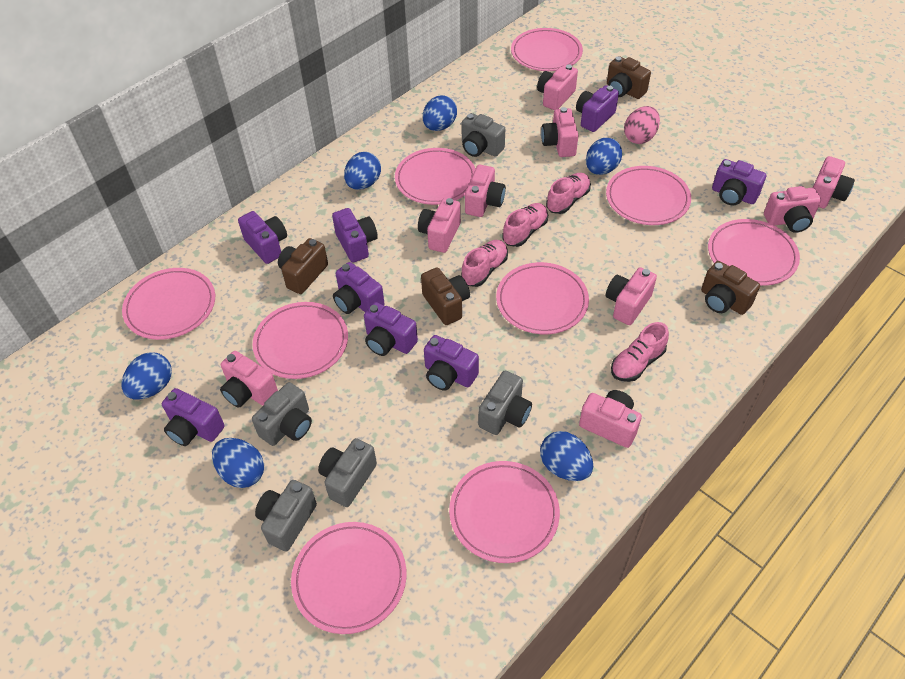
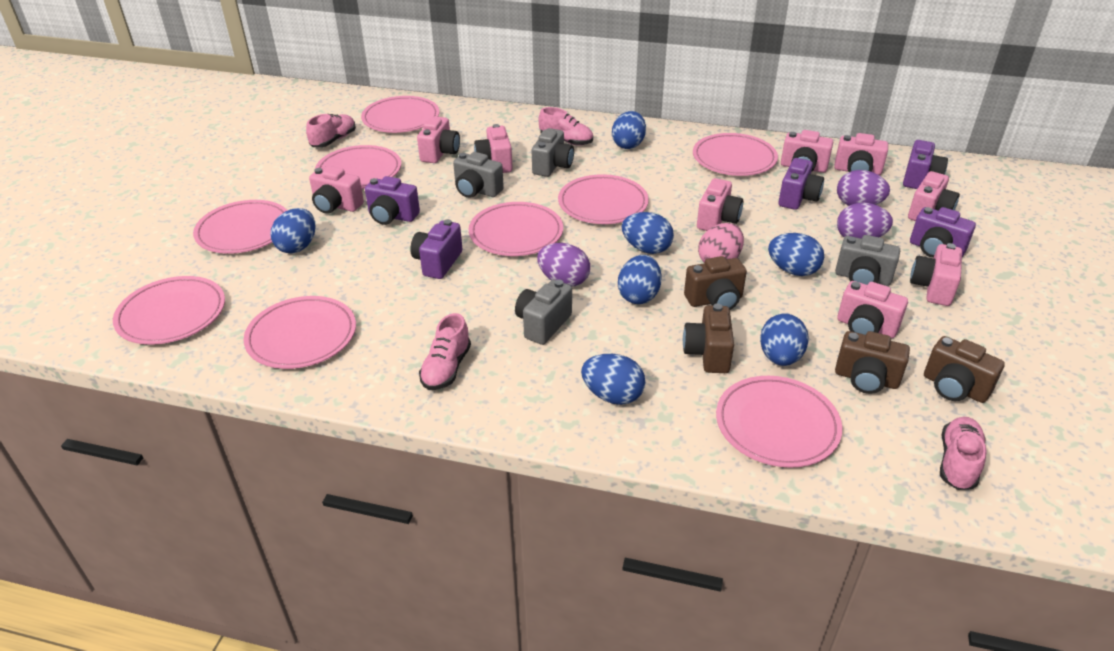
blue egg: 6 -> 7
grey camera: 5 -> 4
purple camera: 8 -> 5
purple egg: 0 -> 3

